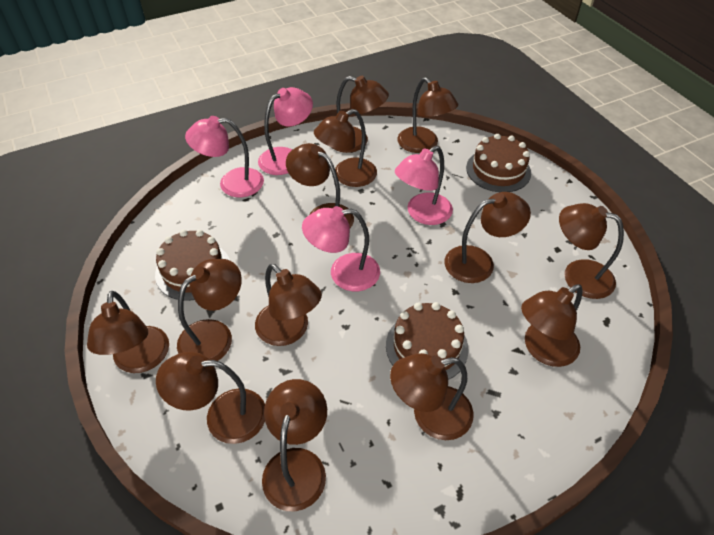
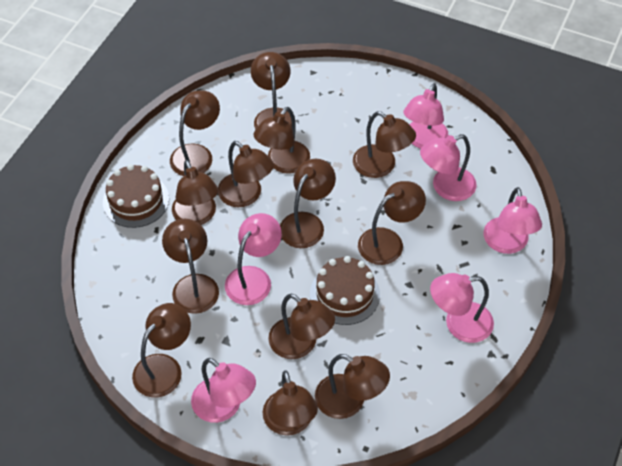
brown cake: 3 -> 2
pink lamp: 4 -> 6

